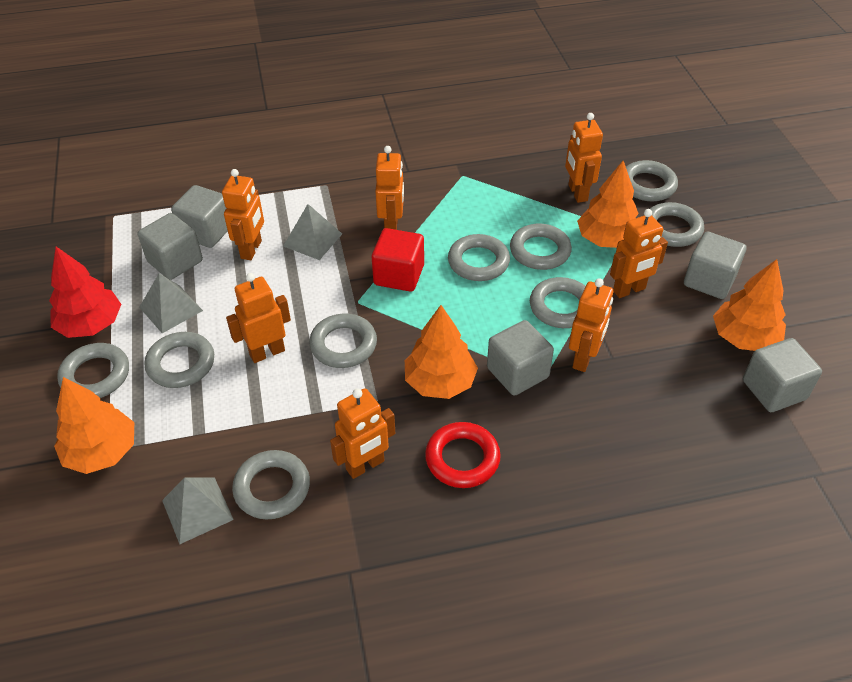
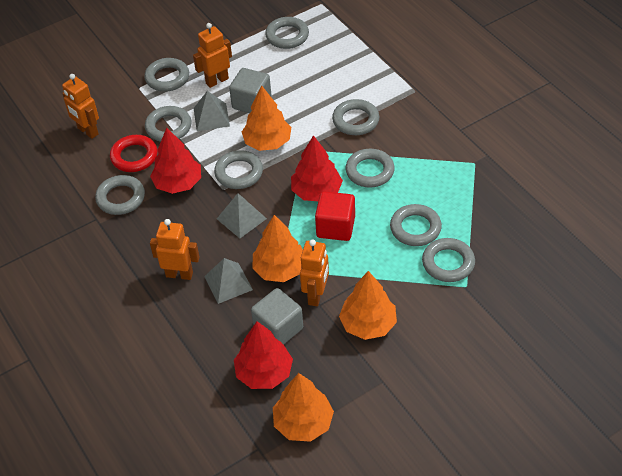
grey cube: 5 -> 2
orange robot: 7 -> 4
red tree: 1 -> 3

